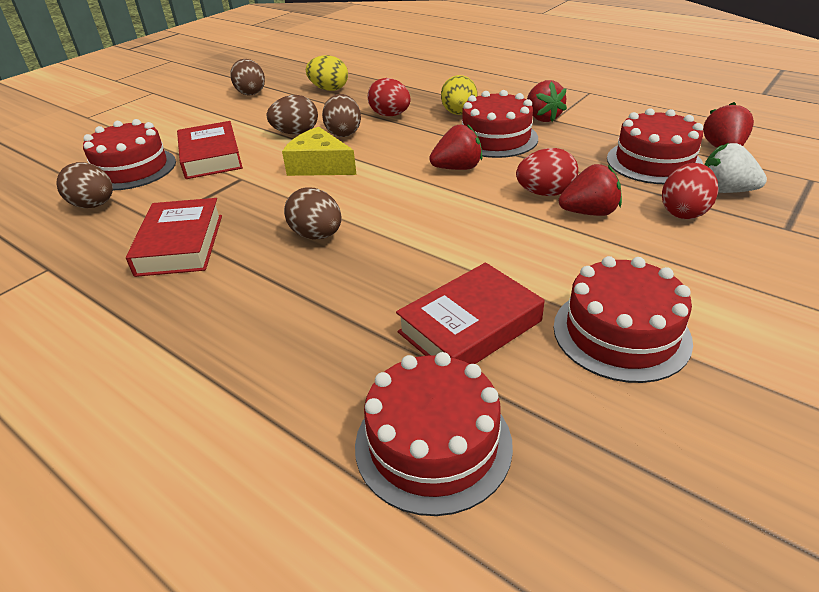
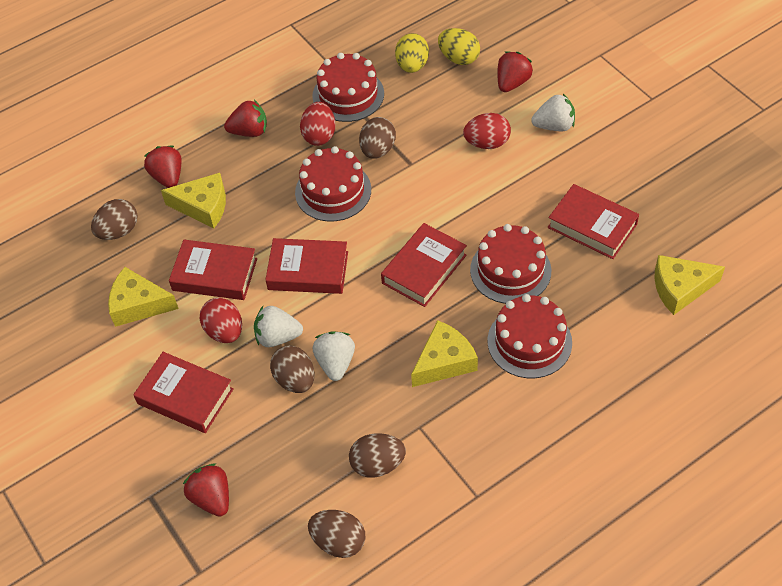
red book: 3 -> 5
red cake: 5 -> 4
white strawberry: 1 -> 3
yellow cheese: 1 -> 4

